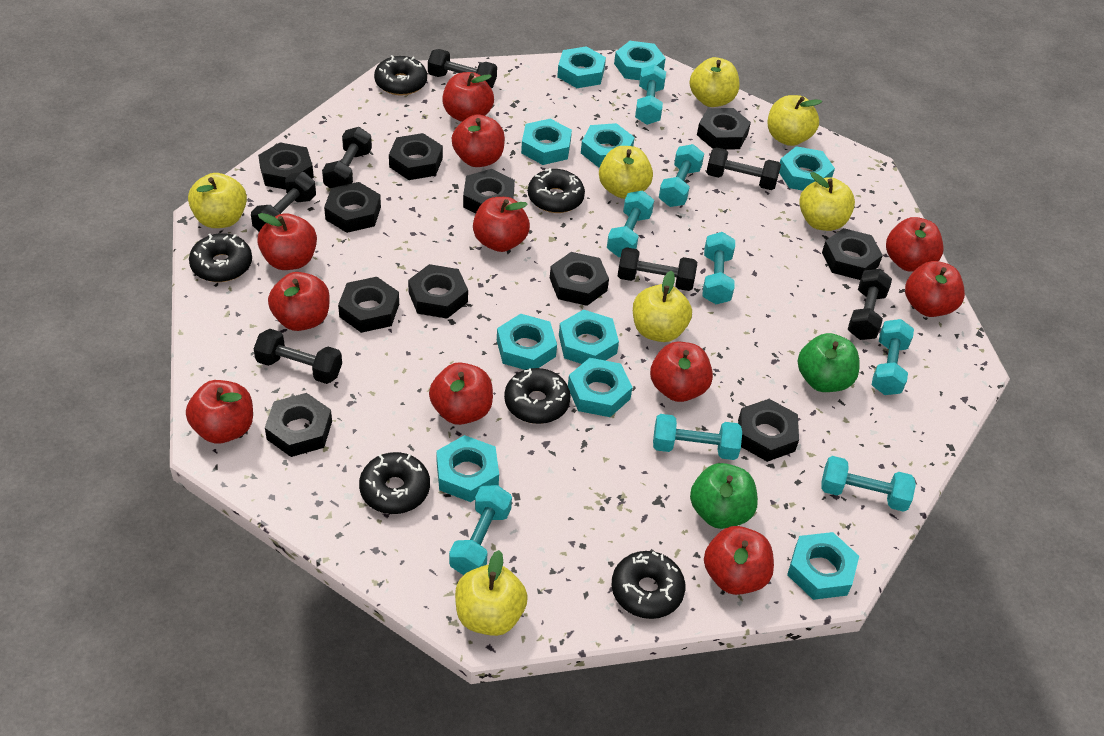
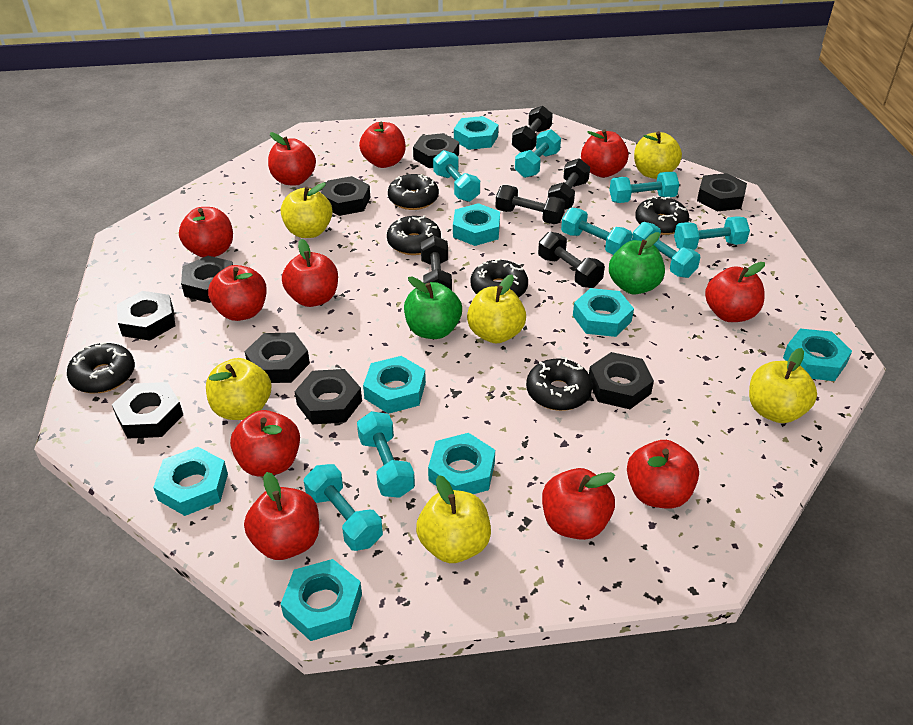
black dumbbell: 7 -> 5
black nut: 11 -> 9
turquoise nut: 10 -> 8
yellow apple: 7 -> 6

